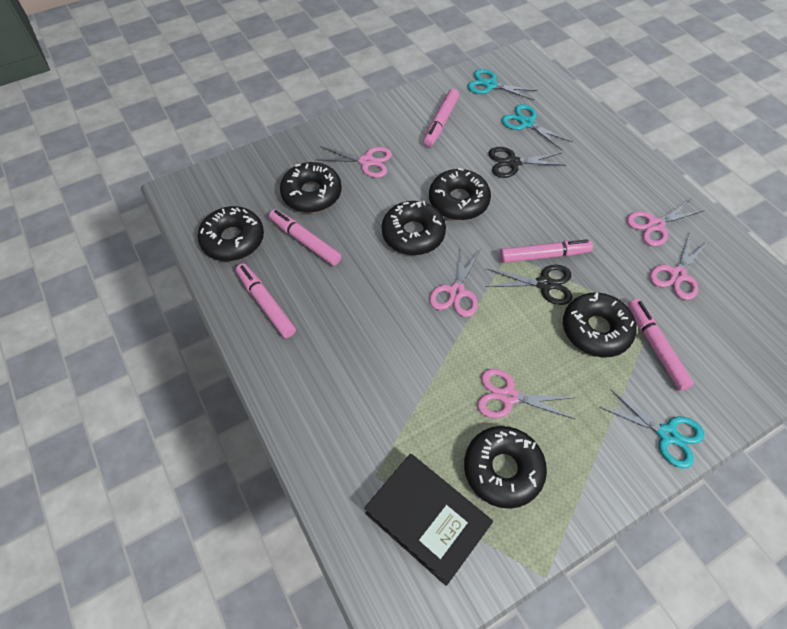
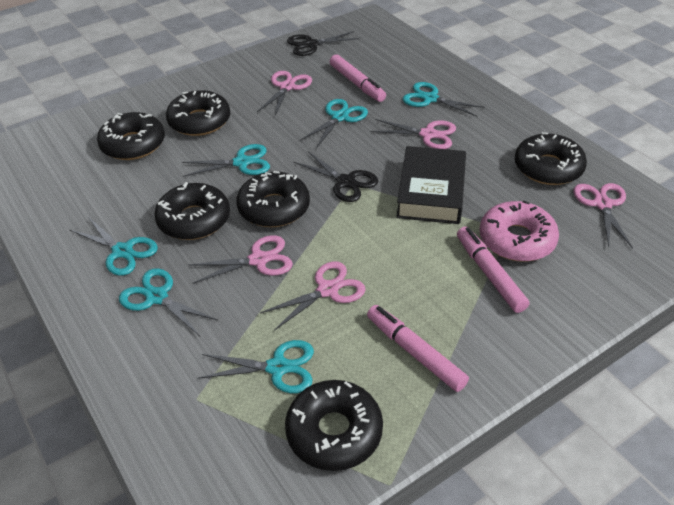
pink donut: 0 -> 1
pink marker: 5 -> 3
turquoise scissors: 3 -> 6

